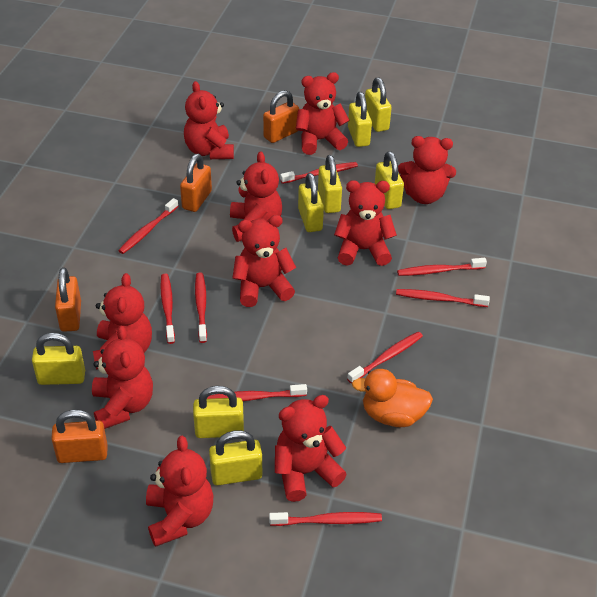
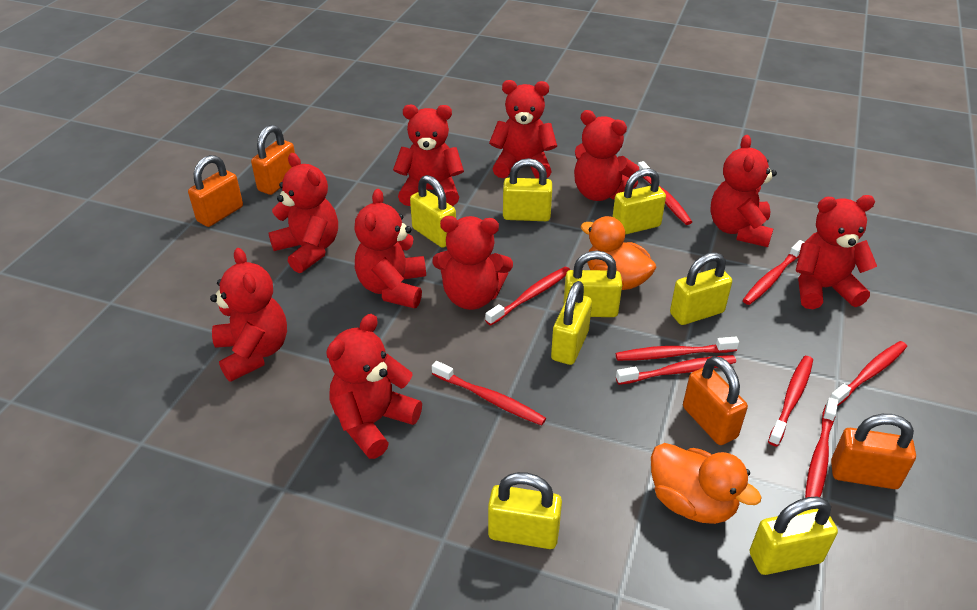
orange duck: 1 -> 2

